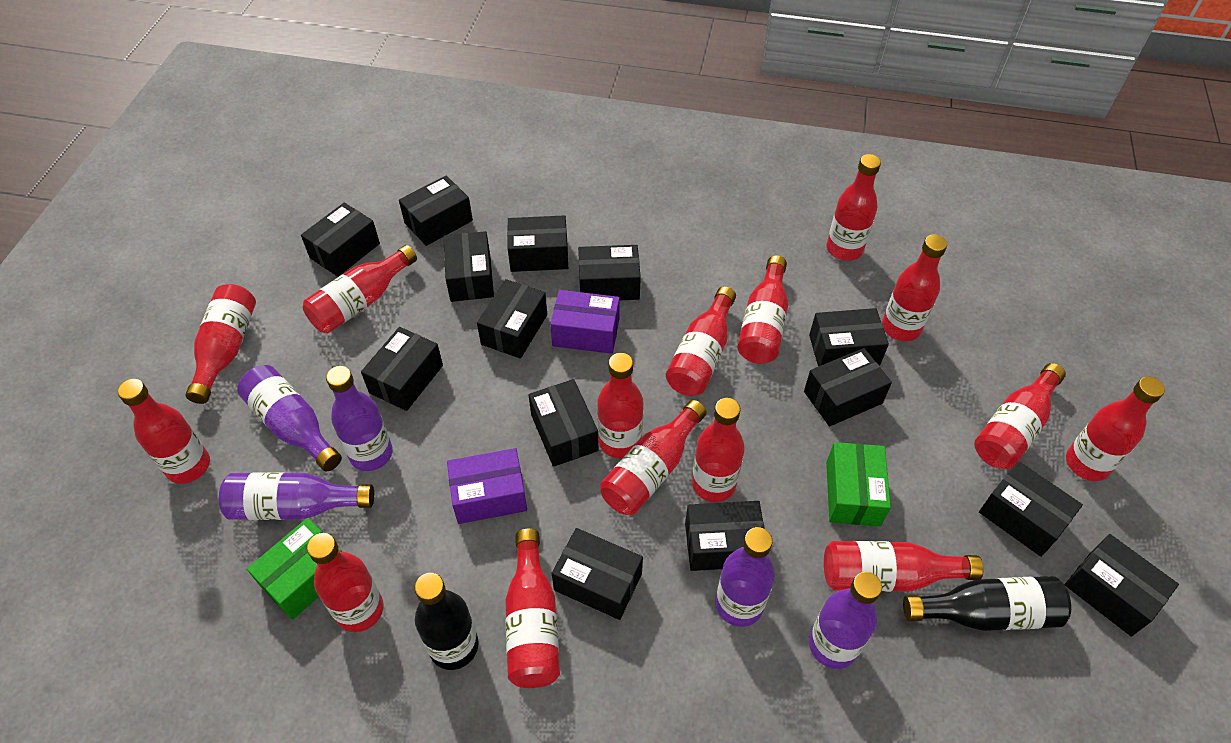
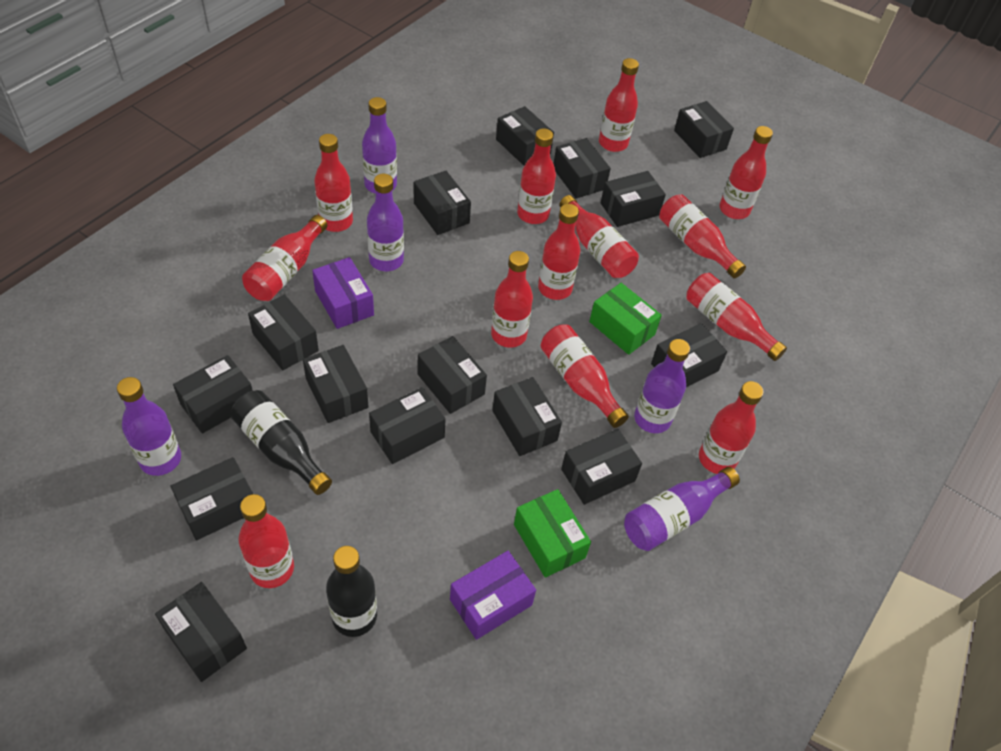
black box: 14 -> 15
red bottle: 15 -> 13

